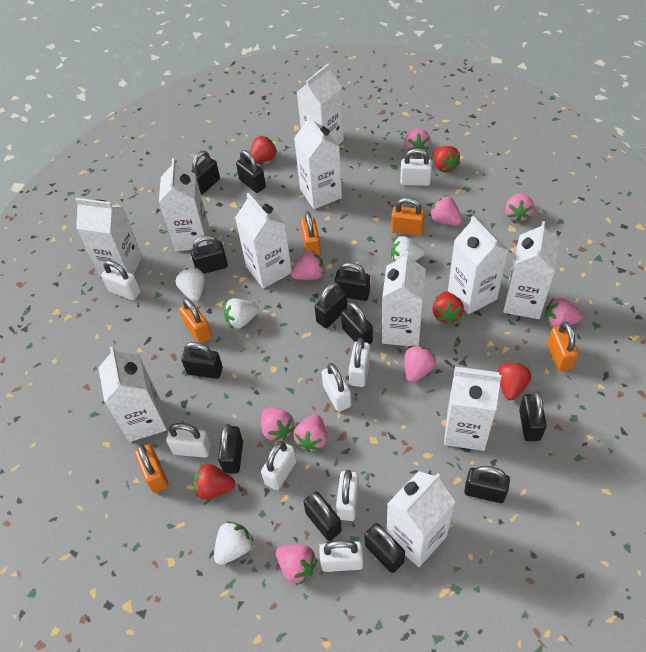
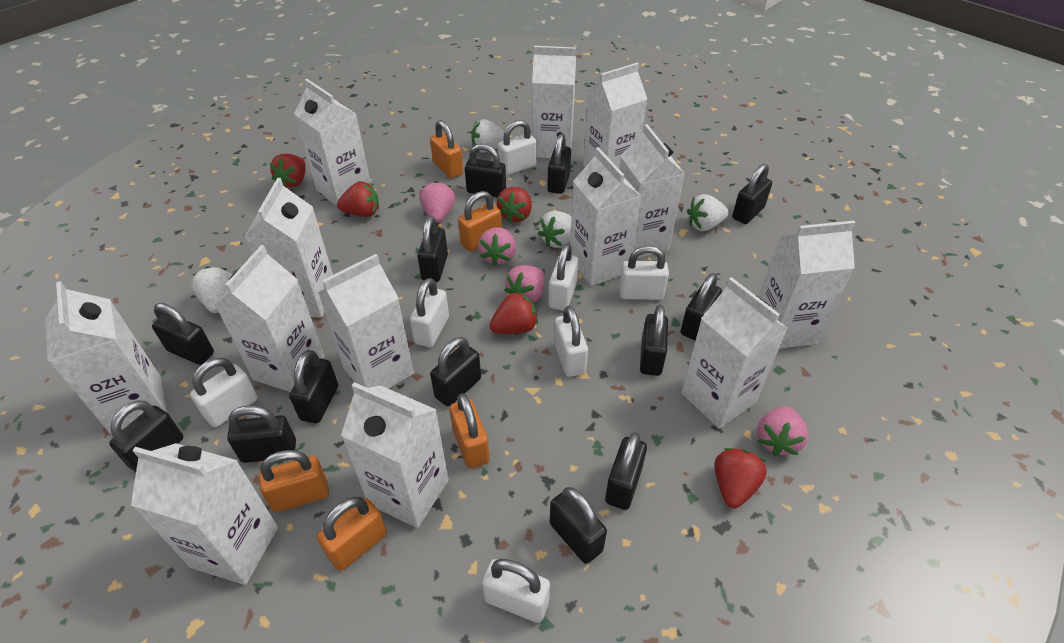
black padlock: 12 -> 13
pink strawberry: 9 -> 4
white carton: 11 -> 13
white padlock: 8 -> 7

